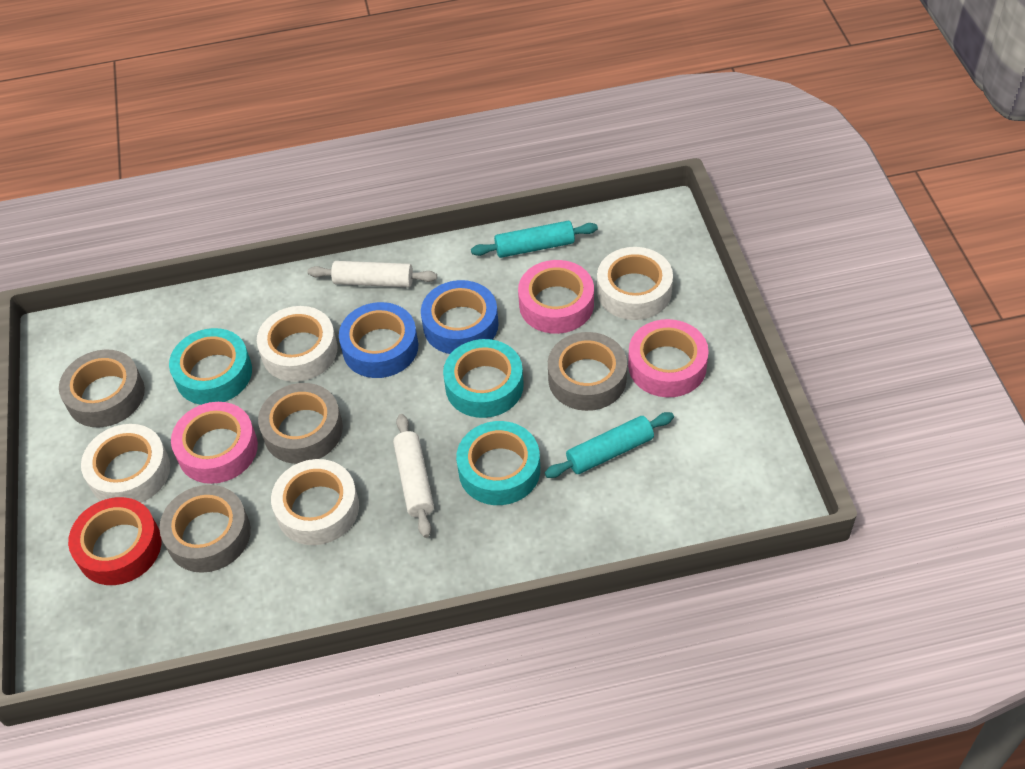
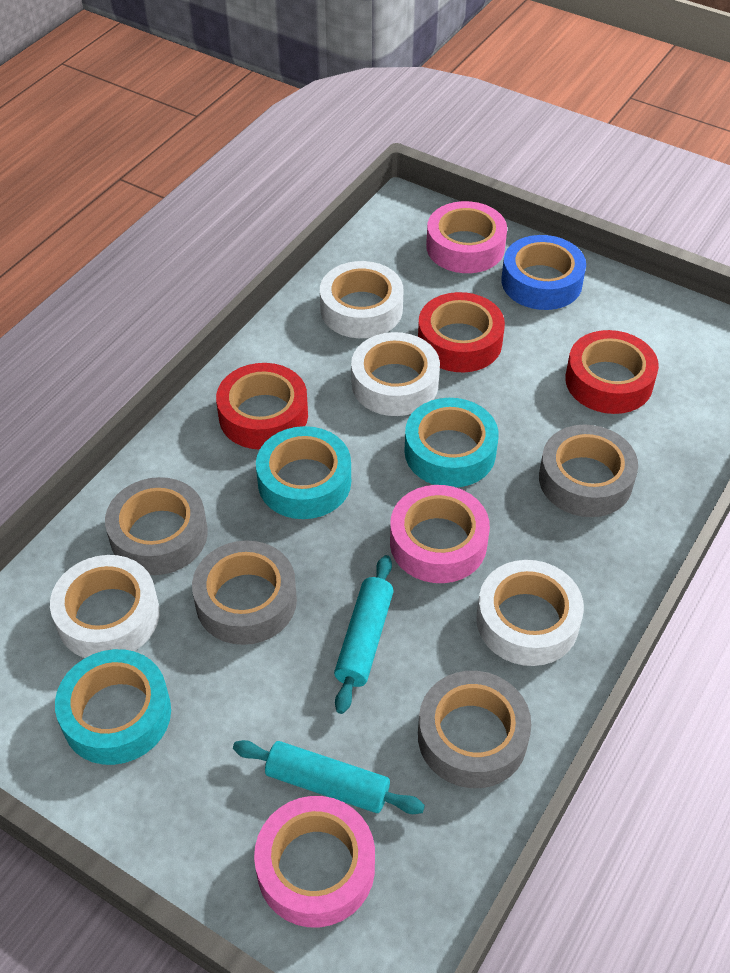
blue tape: 2 -> 1
red tape: 1 -> 3
white rolling pin: 2 -> 0

